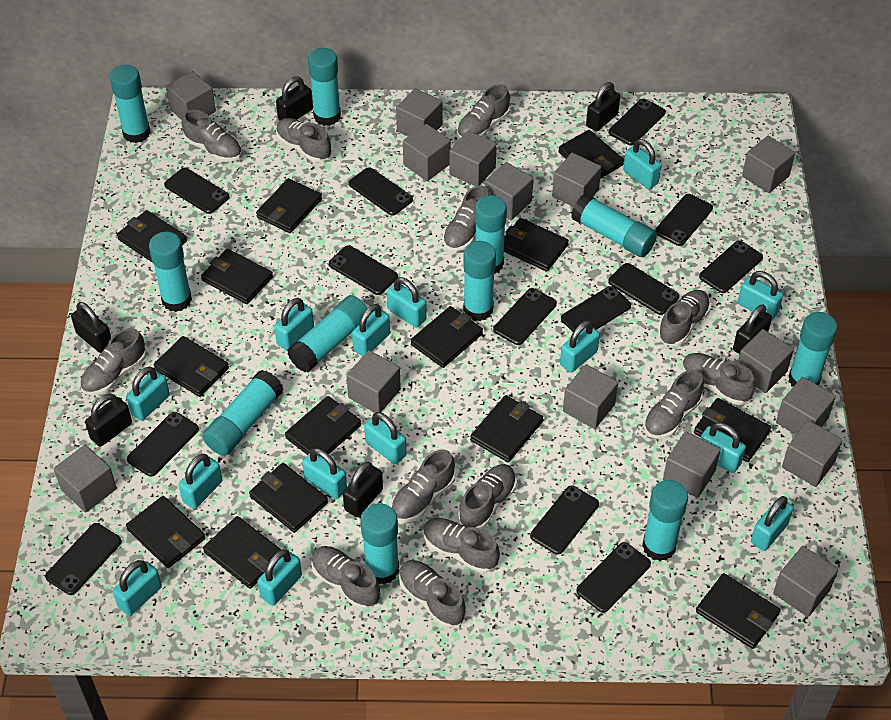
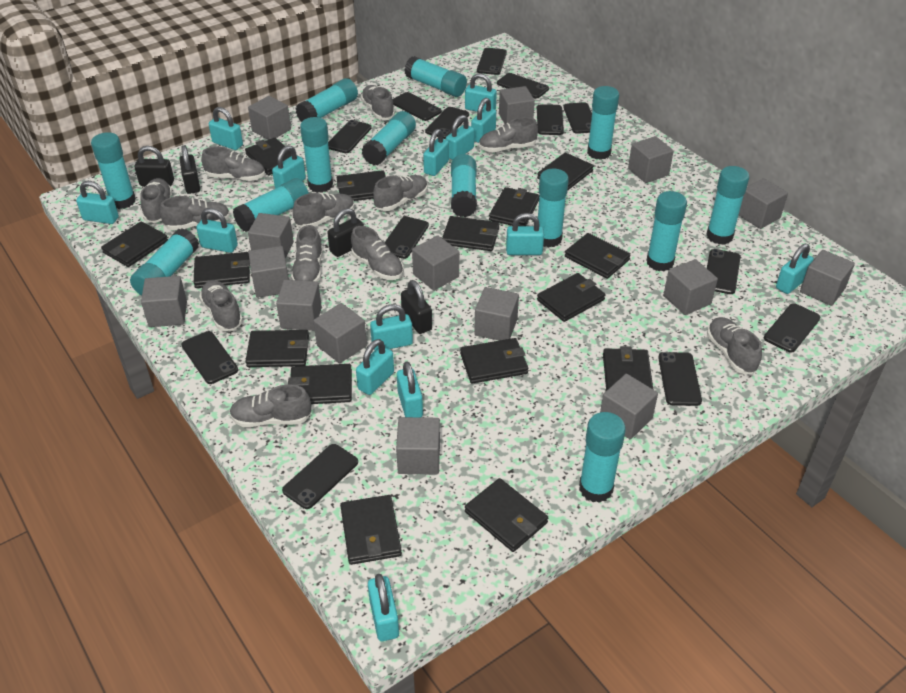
black padlock: 6 -> 4
black wallet: 14 -> 15
grey shoe: 13 -> 12
turquoise glue stick: 11 -> 13

